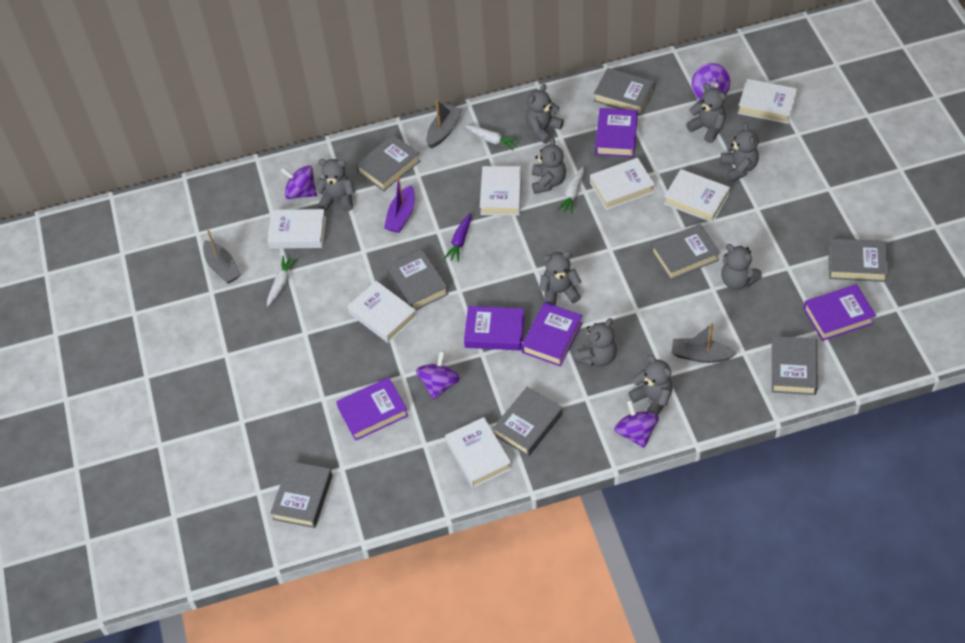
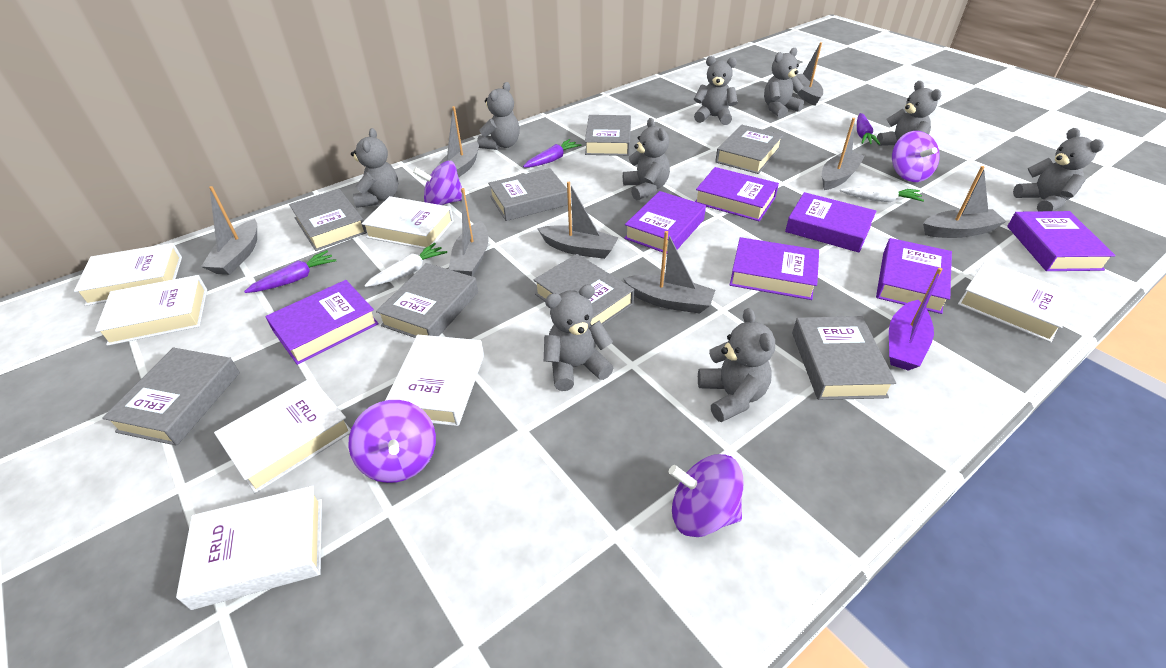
grey boat: 3 -> 8
purple book: 5 -> 7
purple carrot: 1 -> 3
white carrot: 3 -> 2

